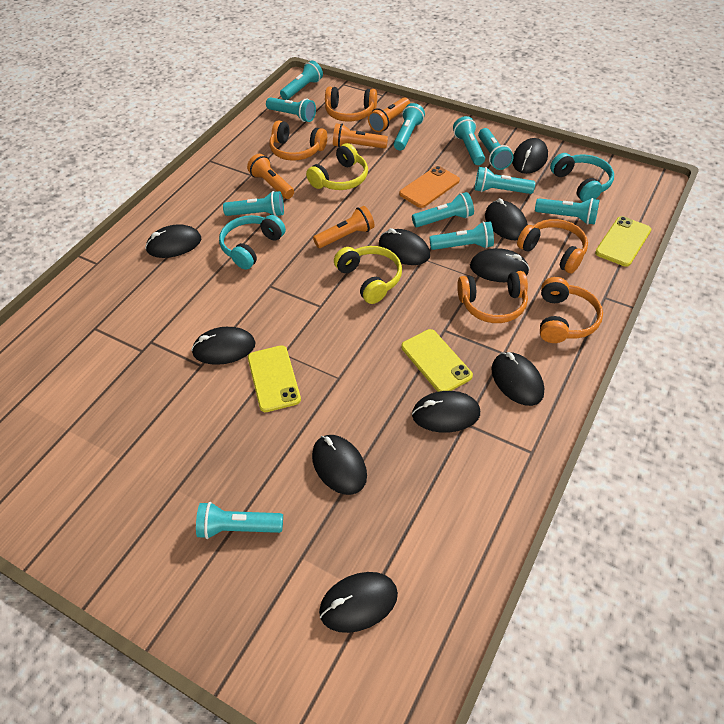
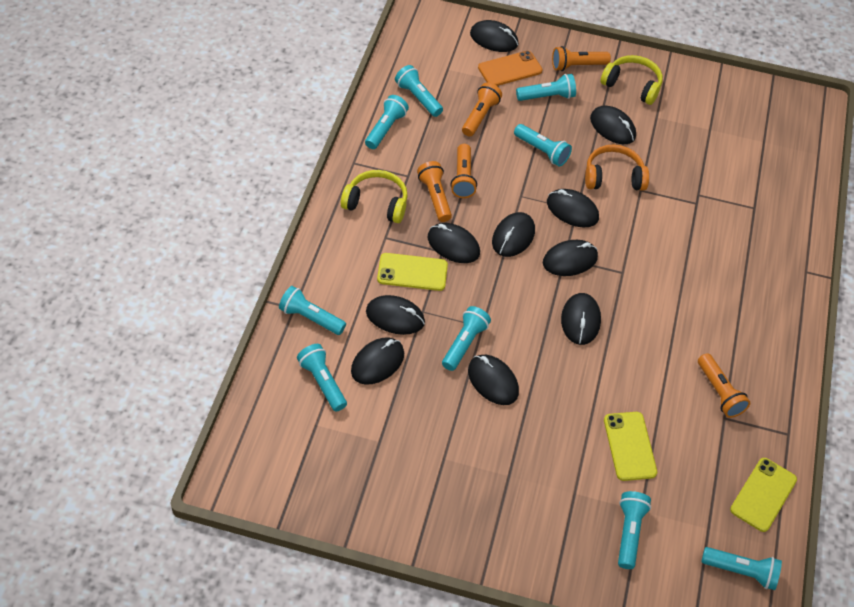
orange flashlight: 4 -> 5
orange headphones: 5 -> 1
turquoise flashlight: 11 -> 9
turquoise headphones: 2 -> 0

